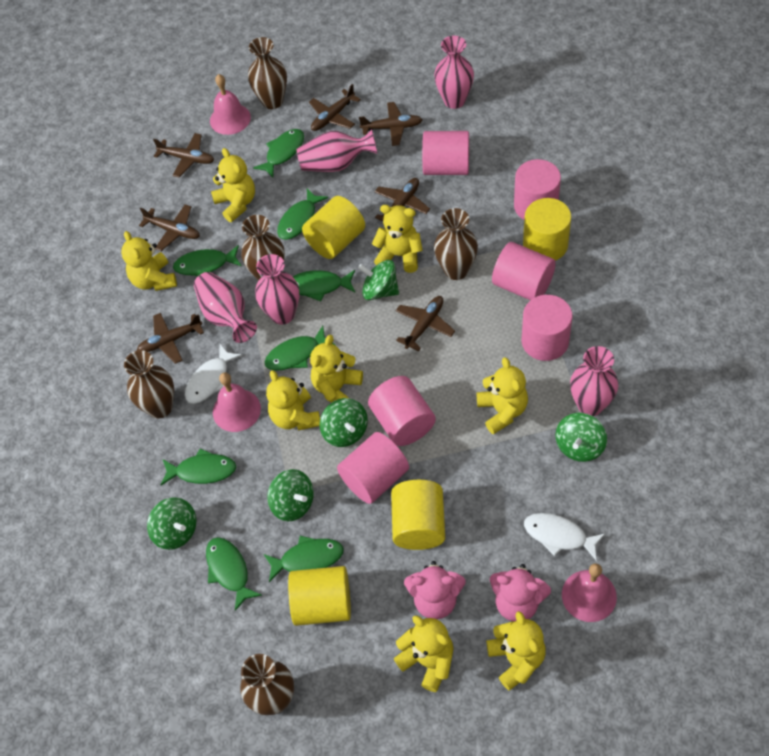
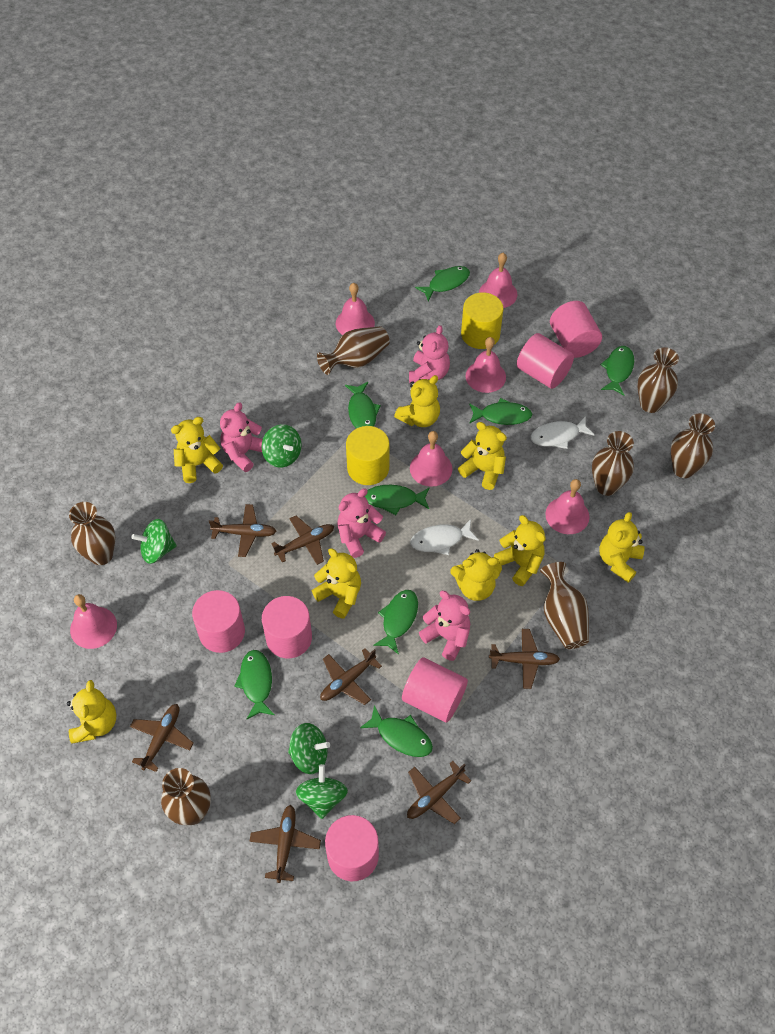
brown vase: 5 -> 7
green spinning top: 5 -> 4
pink bell: 3 -> 6
pink teddy bear: 2 -> 4
pink vase: 5 -> 0
yellow cylinder: 4 -> 2

